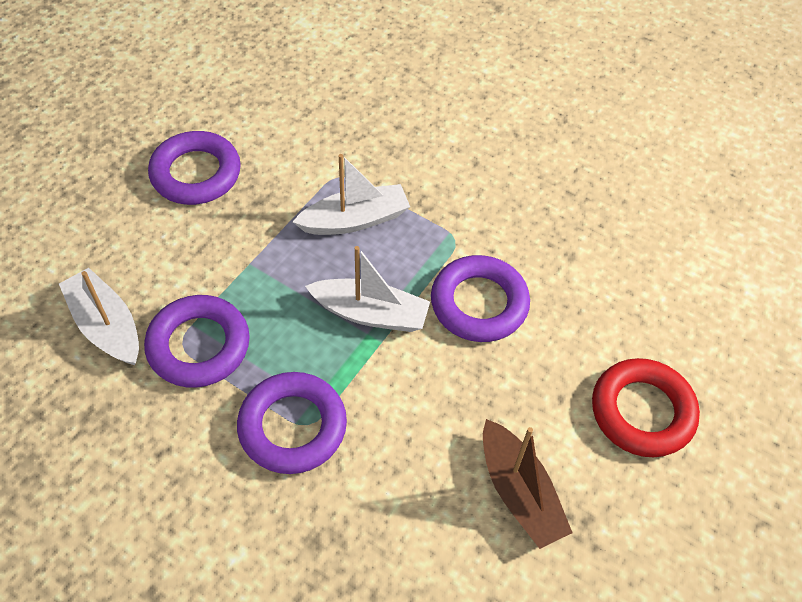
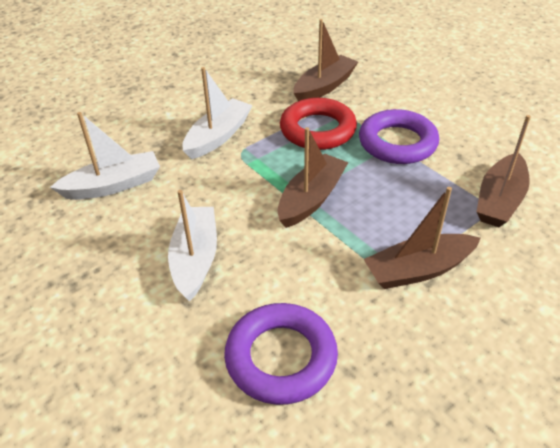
brown boat: 1 -> 4
purple ring: 4 -> 2

